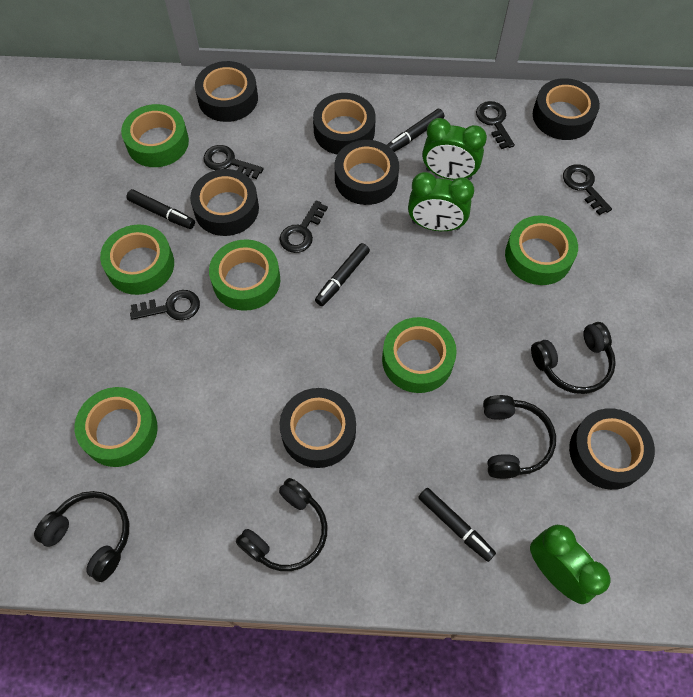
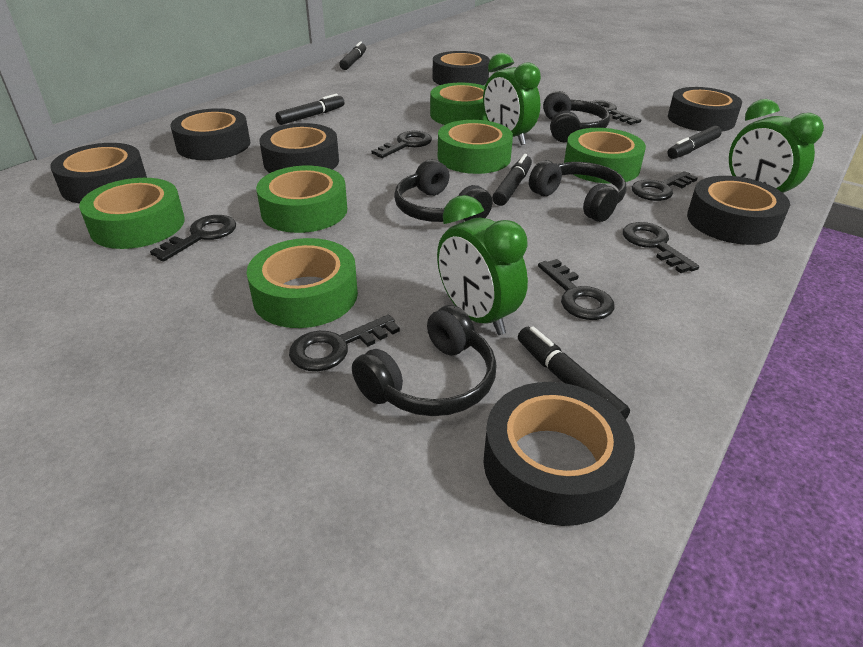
black key: 5 -> 7
black marker: 4 -> 5

